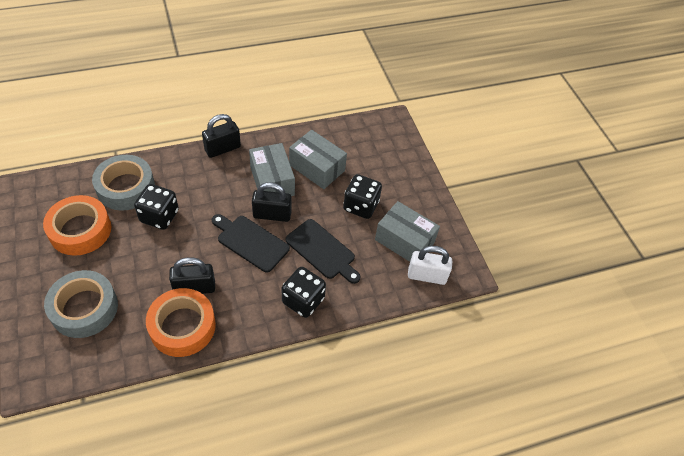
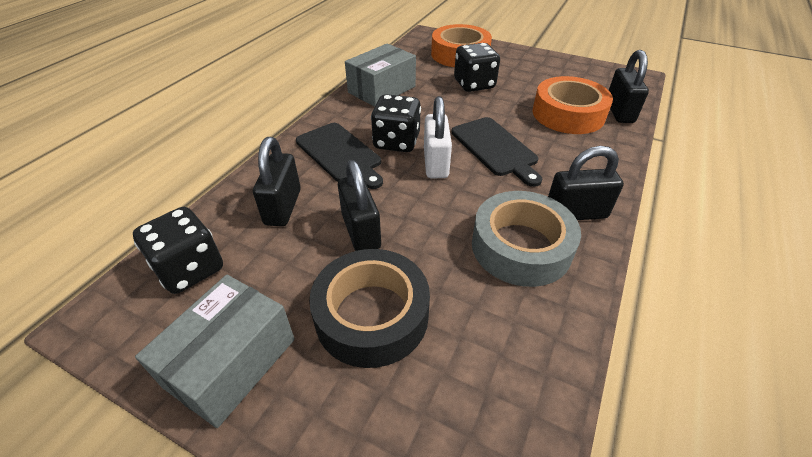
black padlock: 3 -> 4
black tape: 0 -> 1
grey box: 3 -> 2
grey tape: 2 -> 1

